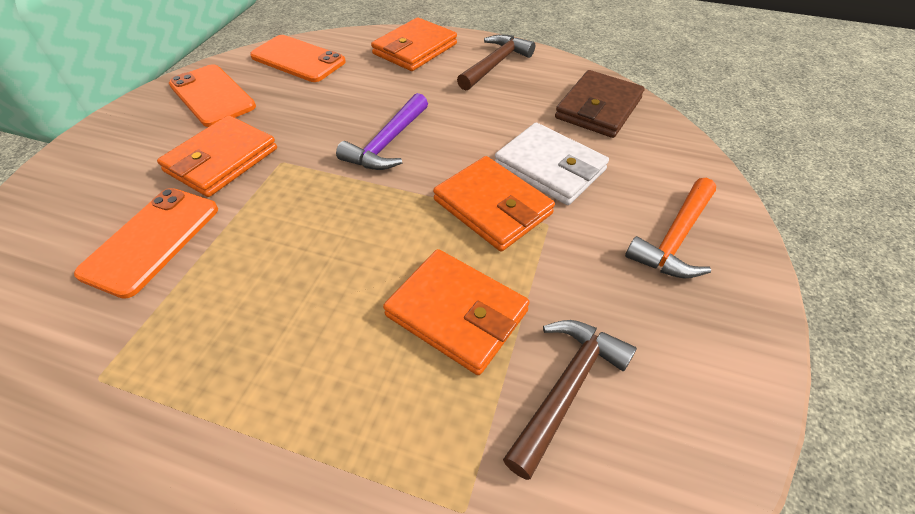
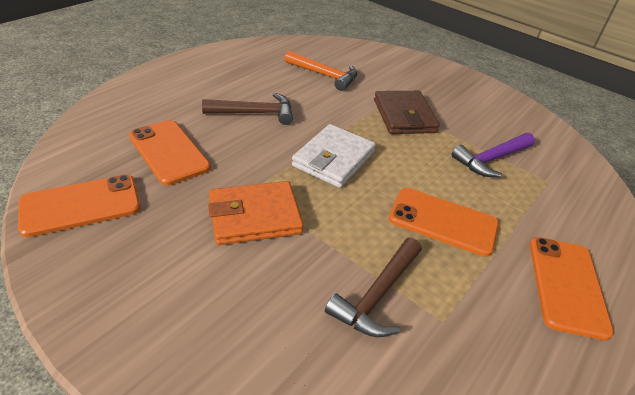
orange phone: 3 -> 4
orange wallet: 4 -> 1

